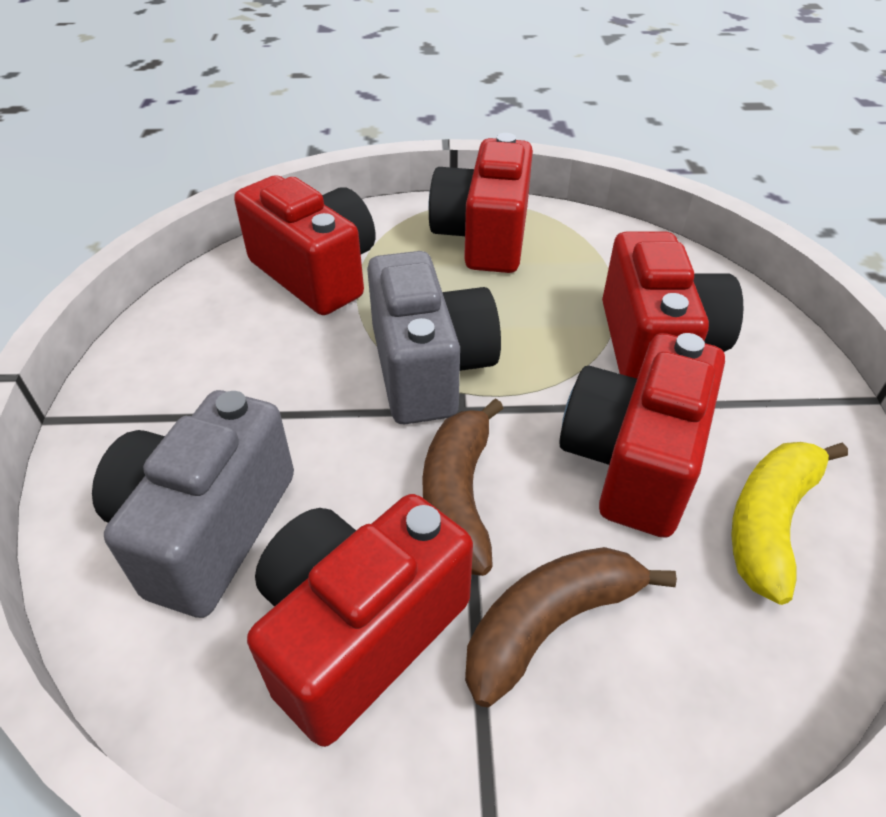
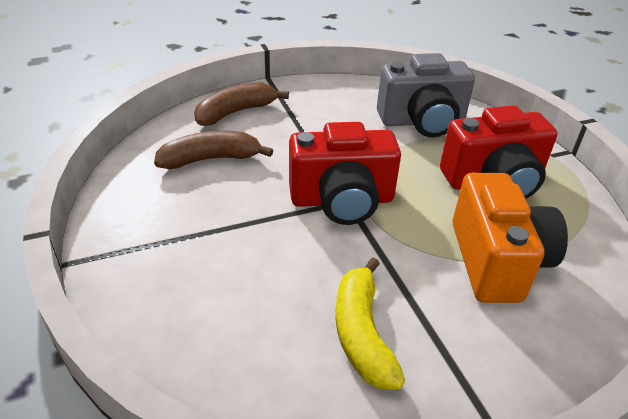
grey camera: 2 -> 1
orange camera: 0 -> 1
red camera: 5 -> 2

